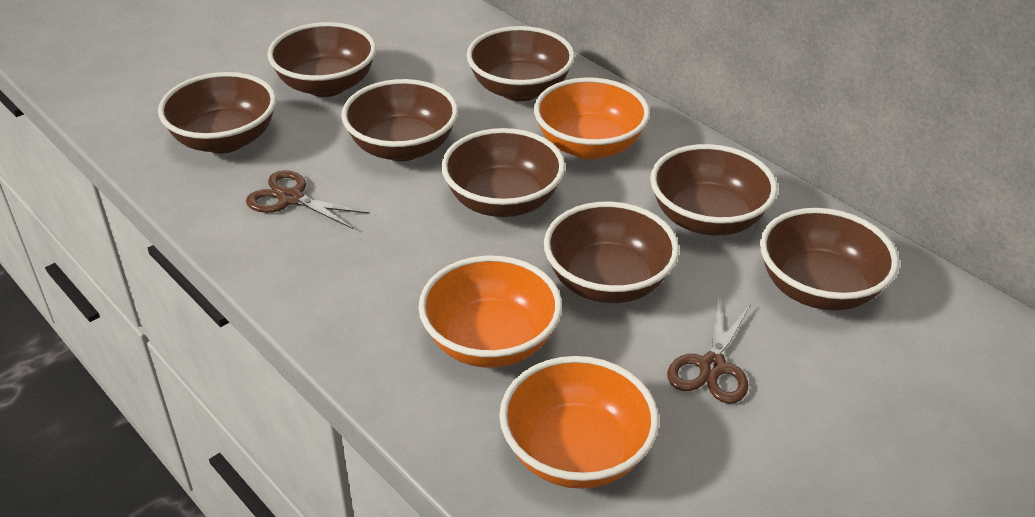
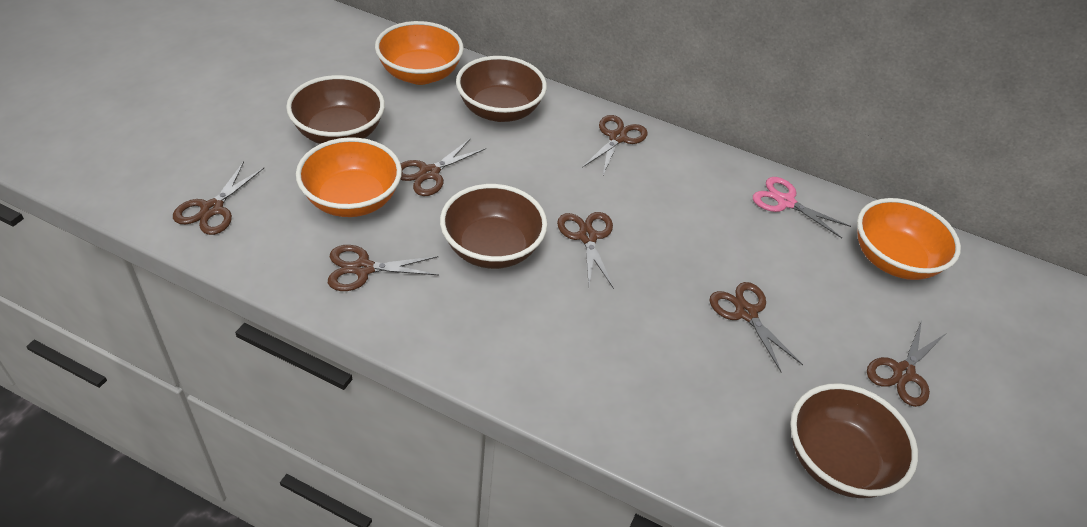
brown bowl: 8 -> 4
brown scissors: 2 -> 7
pink scissors: 0 -> 1

